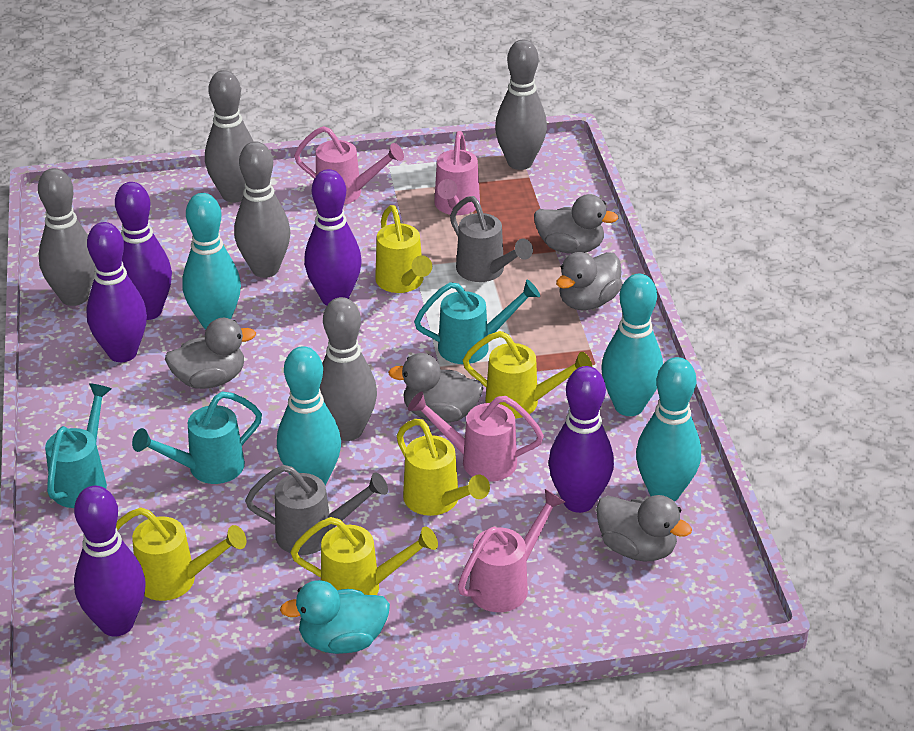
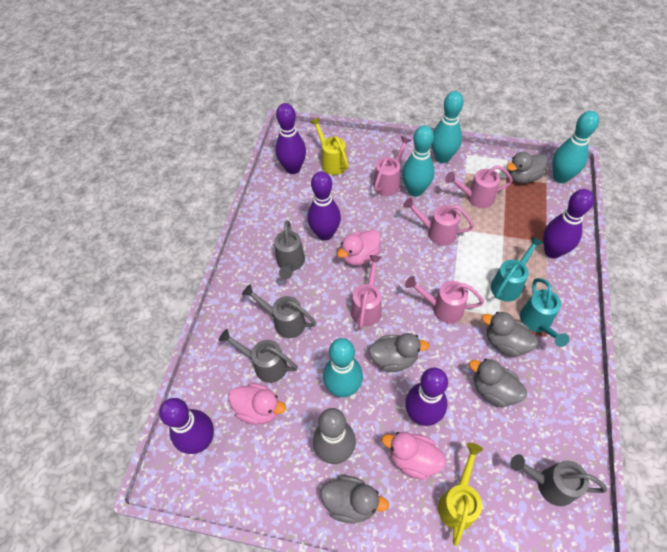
grey bowling pin: 5 -> 1
grey watering can: 2 -> 4
pink duck: 0 -> 3
pink watering can: 4 -> 5
turquoise duck: 1 -> 0
turquoise watering can: 3 -> 2
yellow watering can: 5 -> 2

